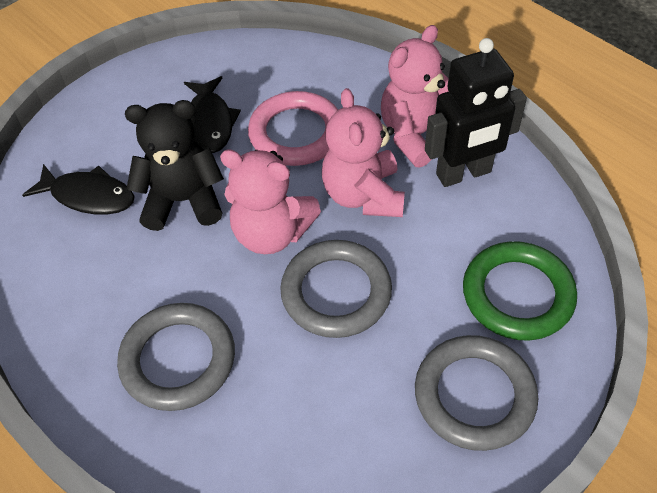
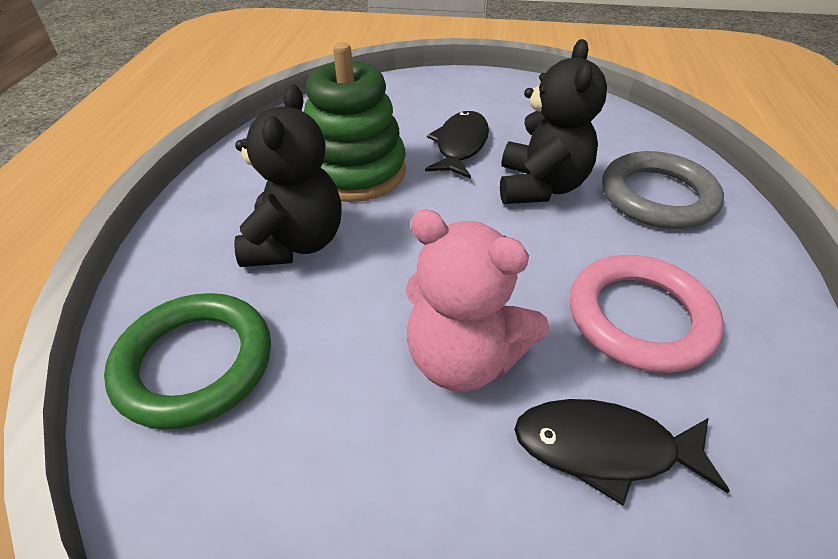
black robot: 1 -> 0
black teddy bear: 1 -> 2
green stacking toy: 0 -> 1
grey ring: 3 -> 1
pink teddy bear: 3 -> 1

